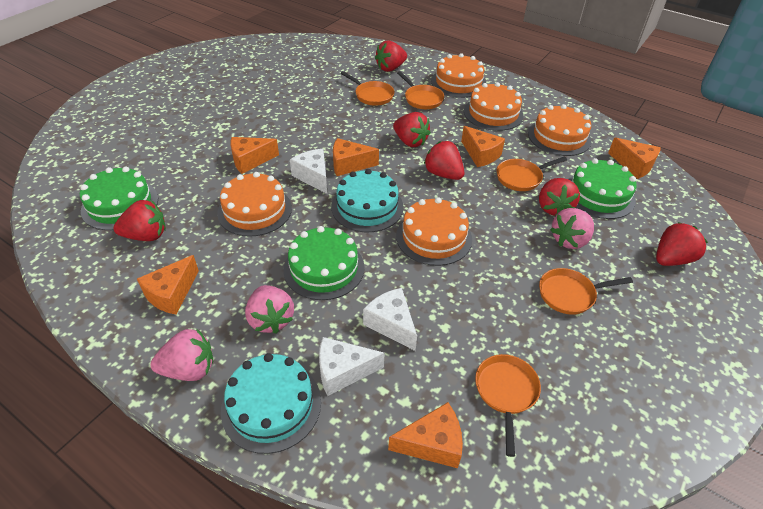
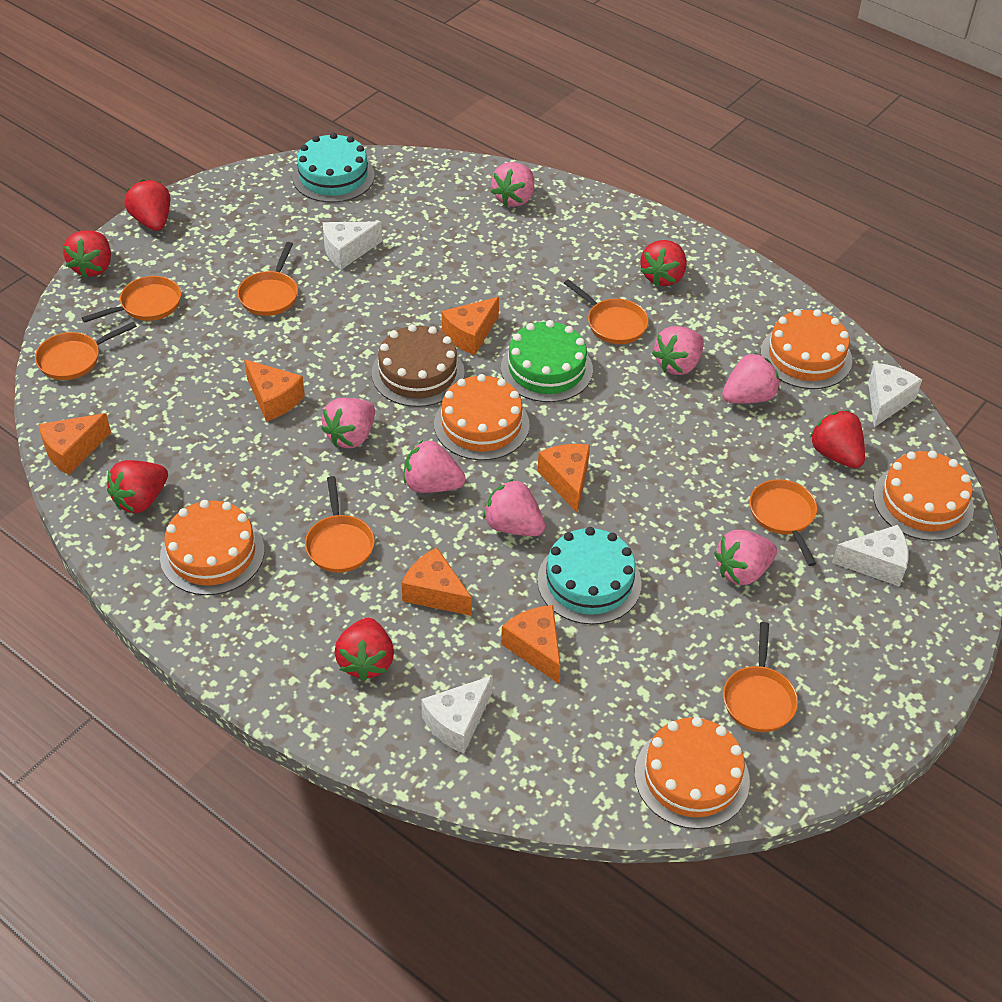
brown cake: 0 -> 1
green cake: 3 -> 1
orange pan: 5 -> 7
pink strawberry: 3 -> 7
white cheese: 3 -> 4

